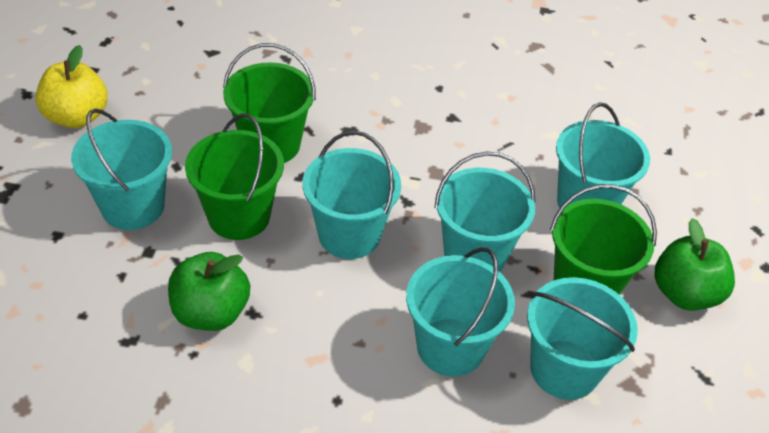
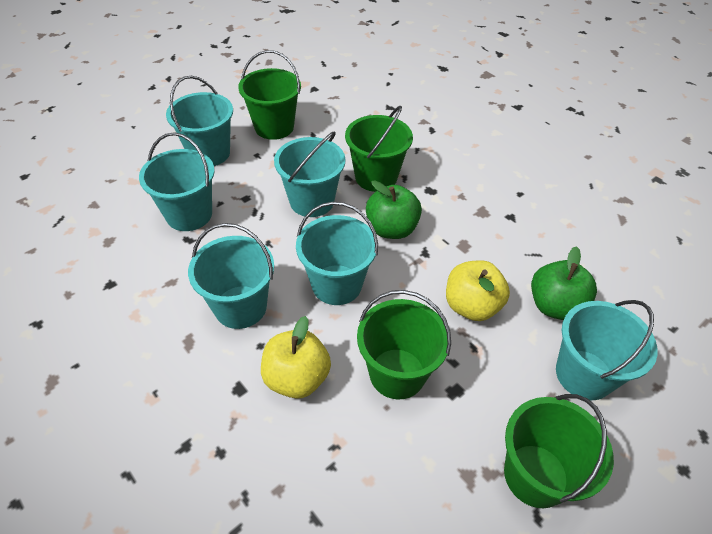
green bucket: 3 -> 4
yellow apple: 1 -> 2

